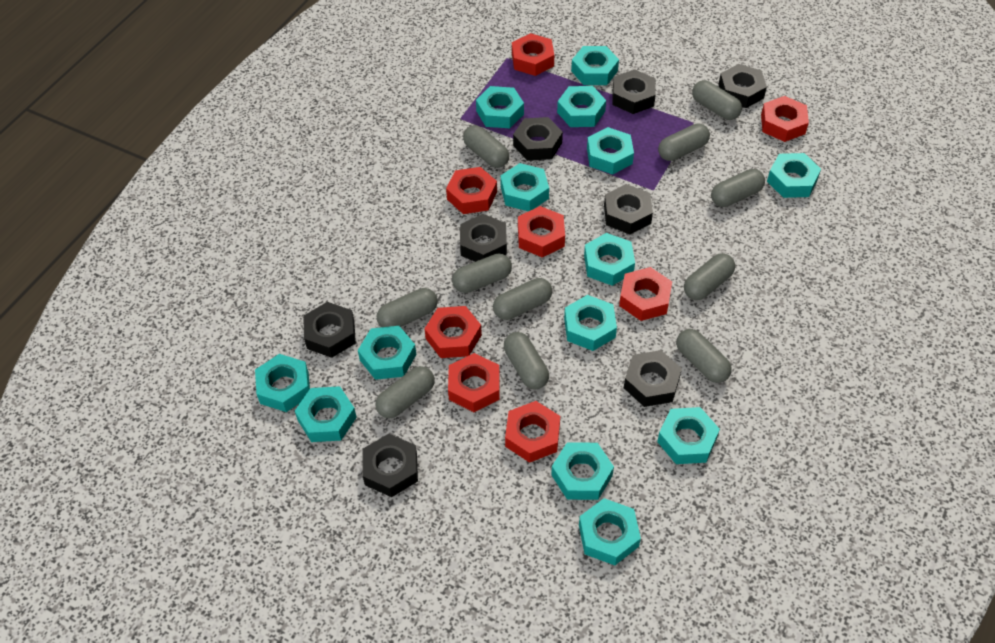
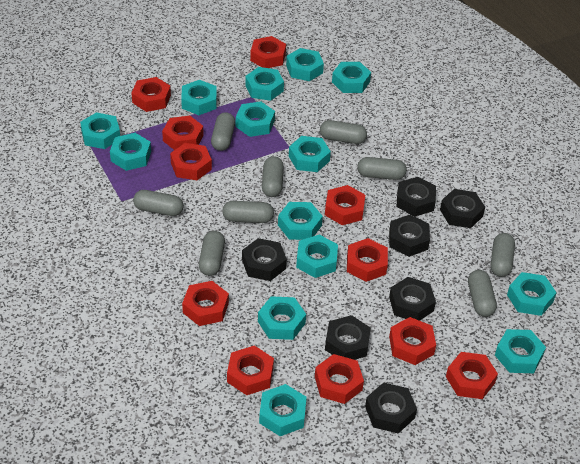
black nut: 8 -> 7
grey capsule: 11 -> 9
red nut: 8 -> 11

